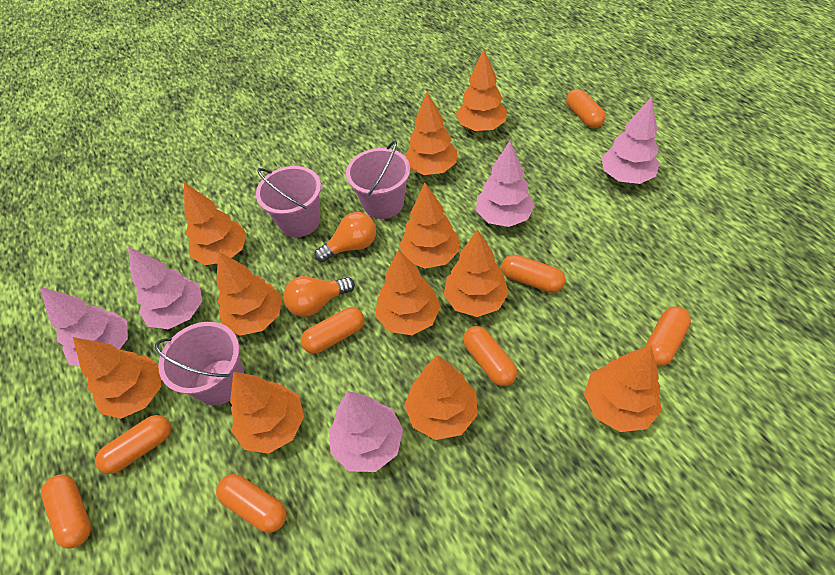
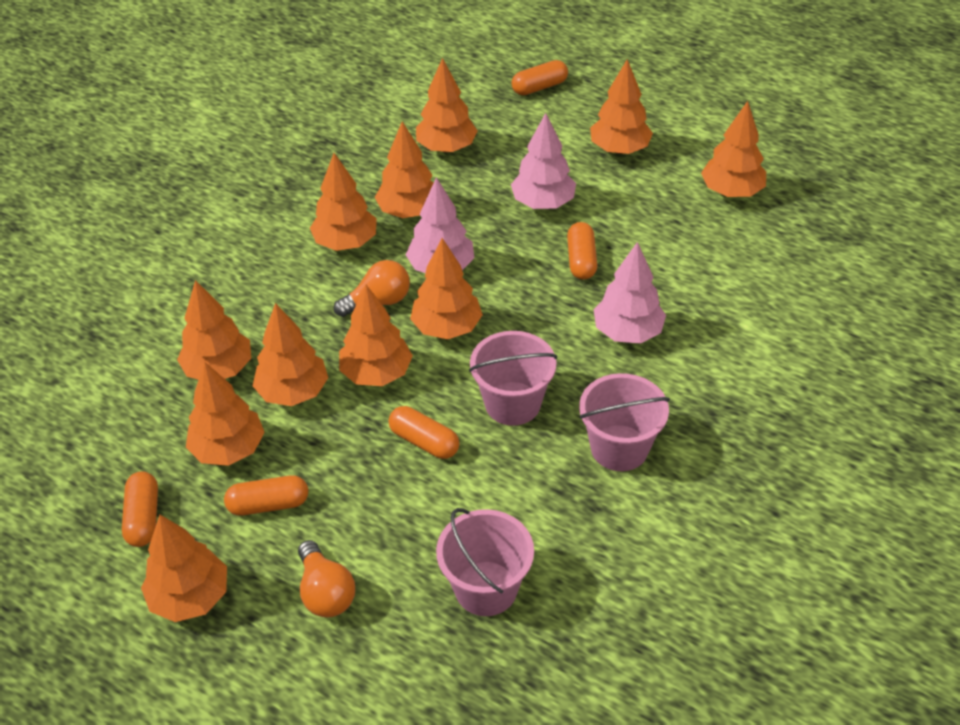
orange capsule: 8 -> 5
pink tree: 5 -> 3

